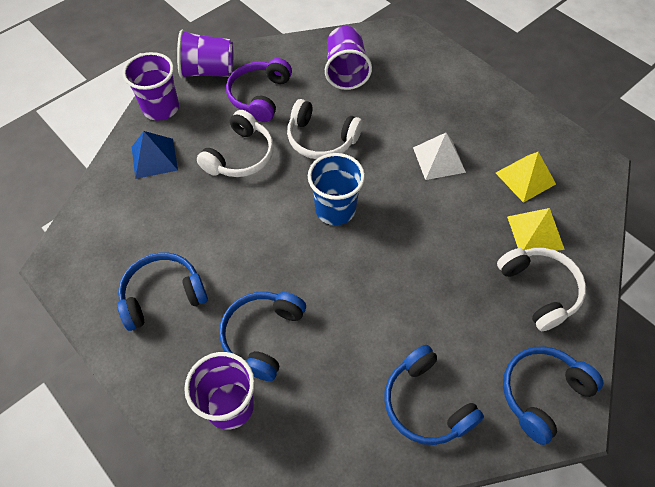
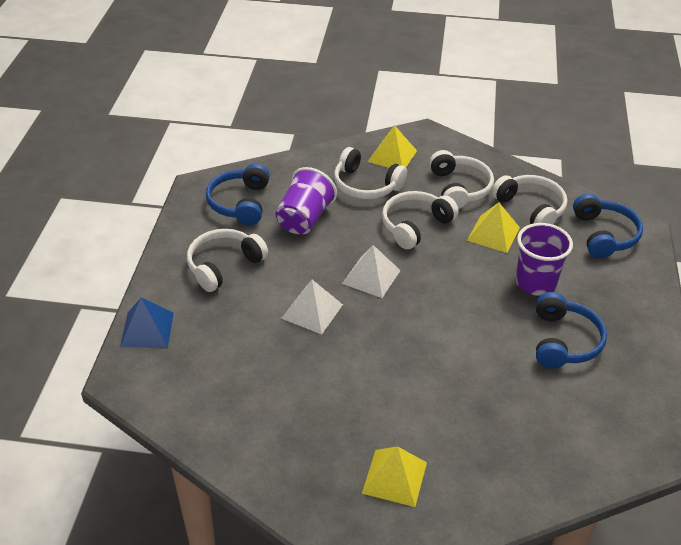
blue cup: 1 -> 0
blue headphones: 4 -> 3
purple cup: 4 -> 2
purple headphones: 1 -> 0
white headphones: 3 -> 5
white pyramid: 1 -> 2
yellow pyramid: 2 -> 3

